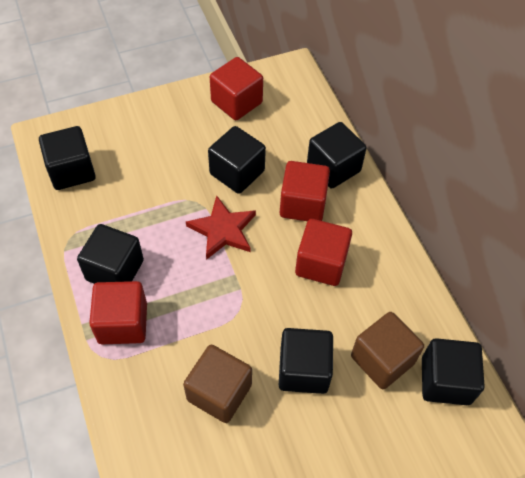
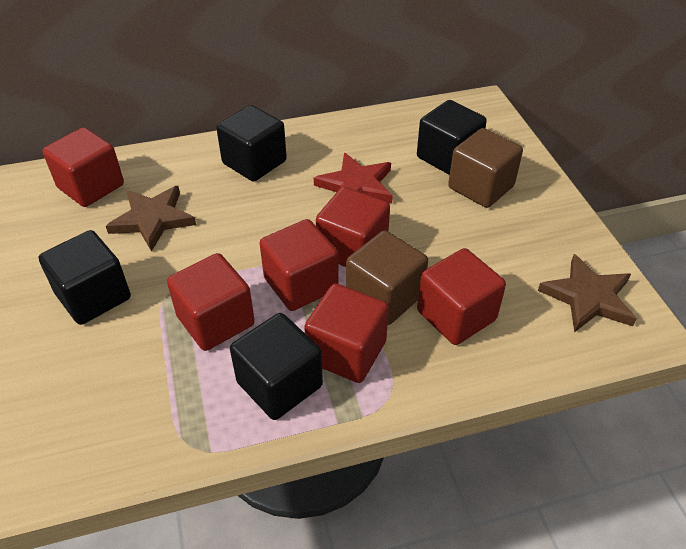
black cube: 6 -> 4
brown star: 0 -> 2
red cube: 4 -> 6

